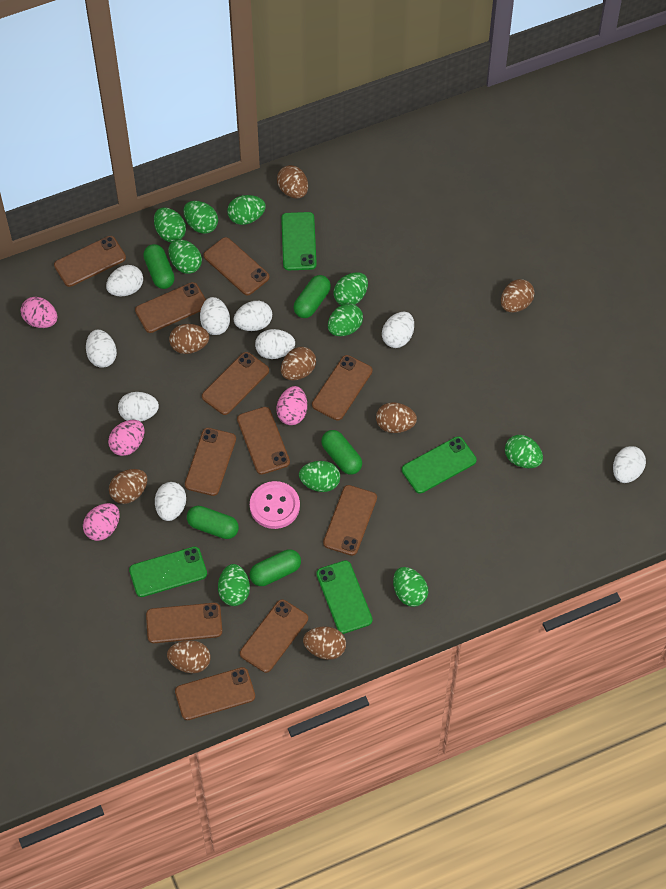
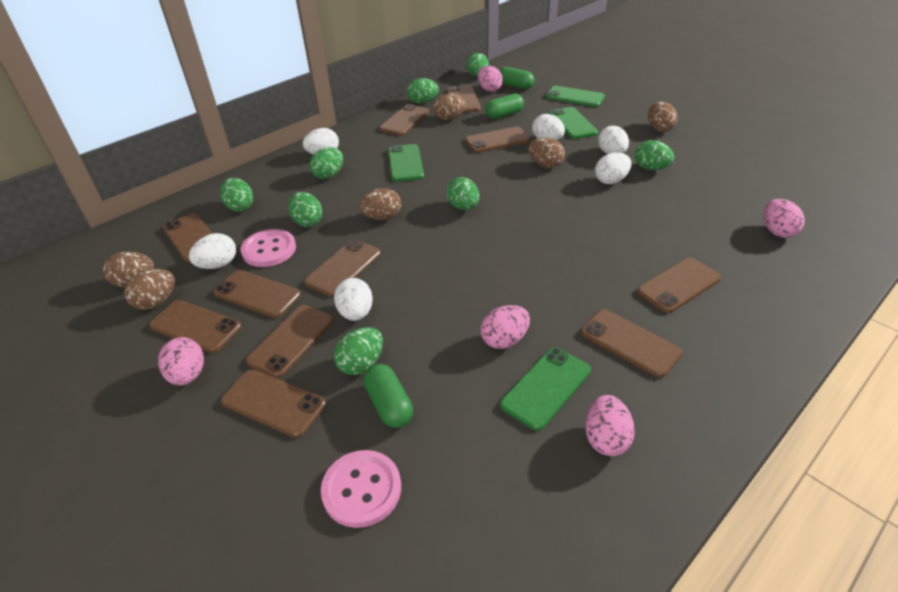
brown egg: 8 -> 6
green capsule: 5 -> 3
green egg: 10 -> 8
pink button: 1 -> 2
pink egg: 4 -> 5
white egg: 9 -> 6

